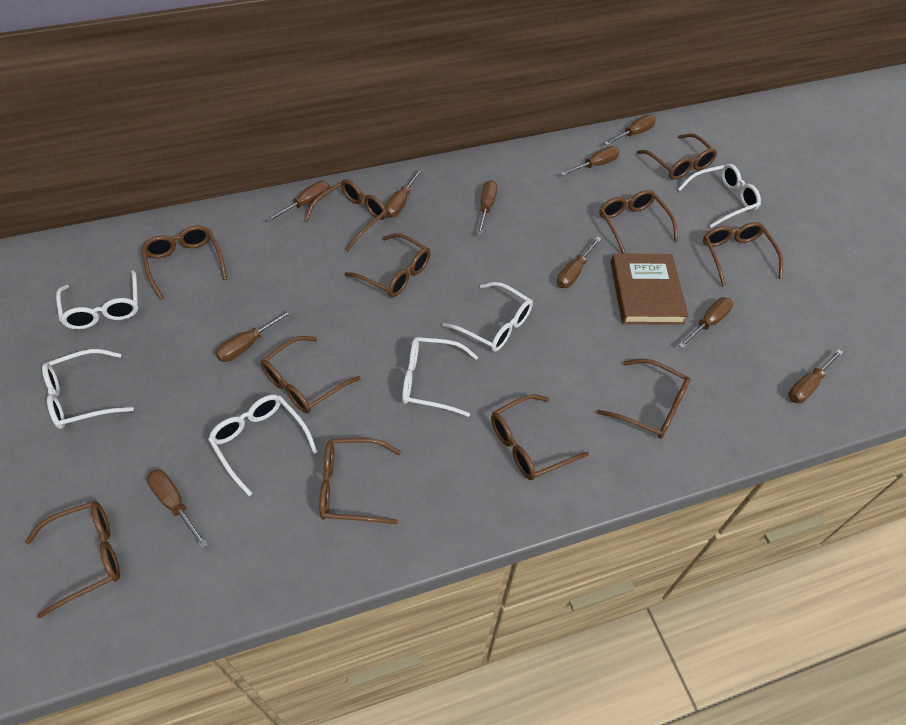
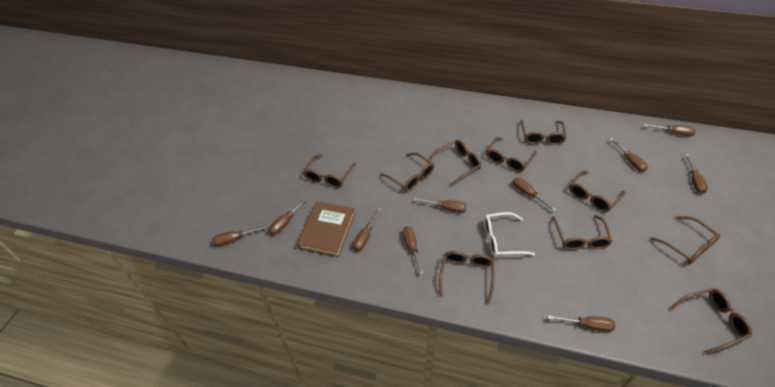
brown glasses: 11 -> 10
white glasses: 6 -> 1

